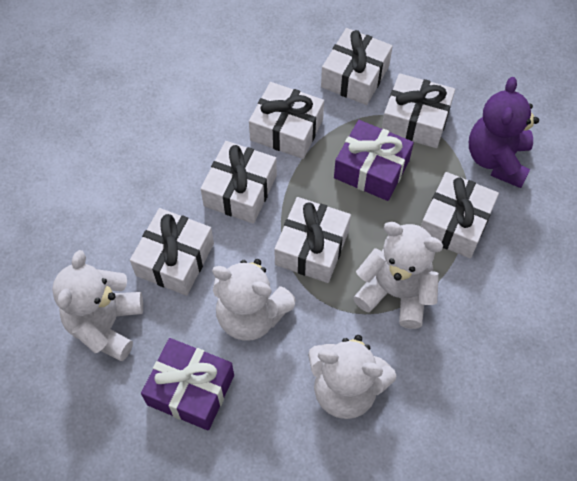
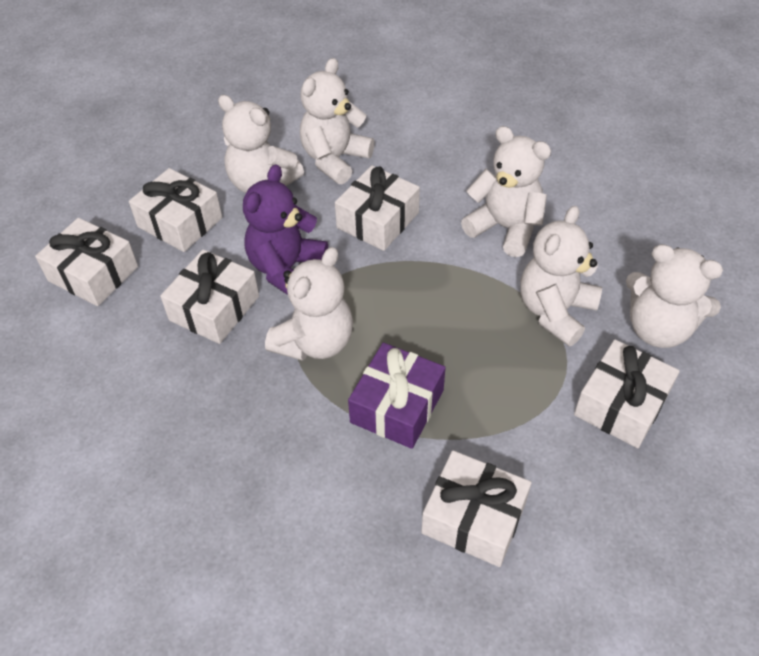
purple gift: 2 -> 1
white gift: 7 -> 6
white teddy bear: 4 -> 6

